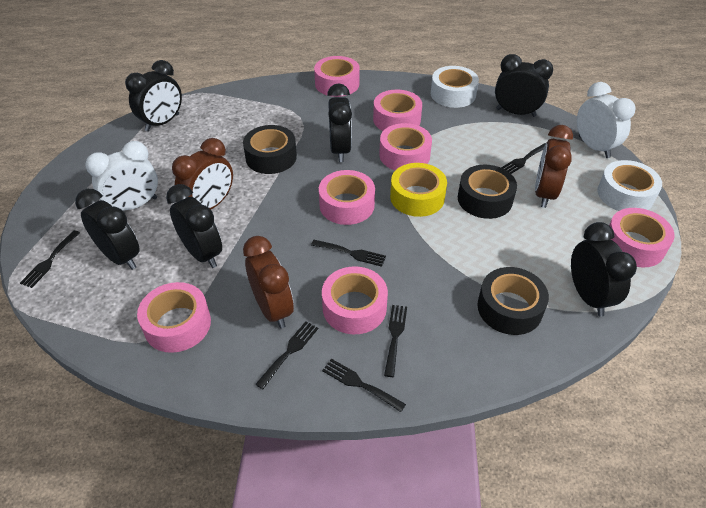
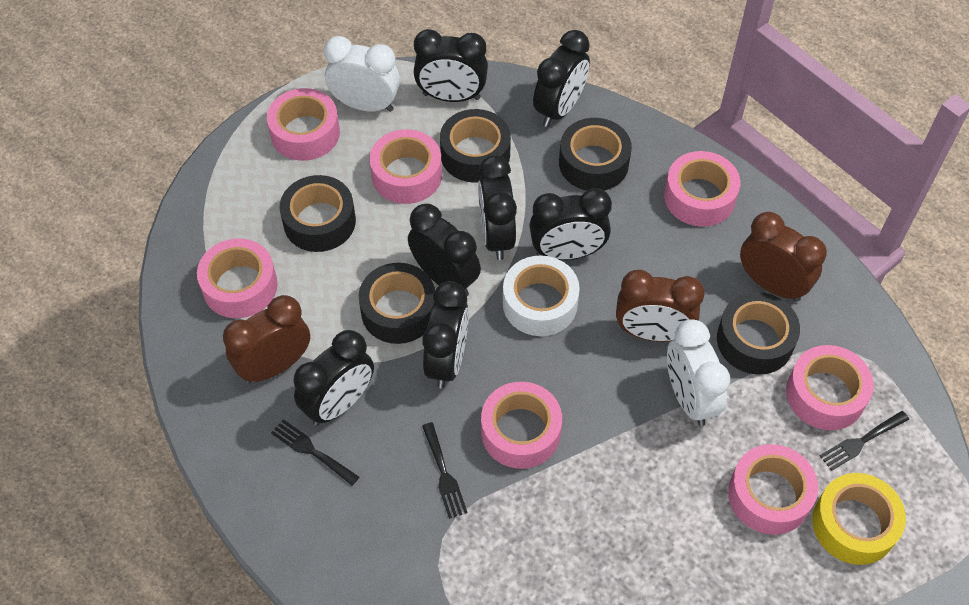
black clock: 6 -> 7
black fork: 6 -> 3
black tape: 3 -> 5
white tape: 2 -> 1

